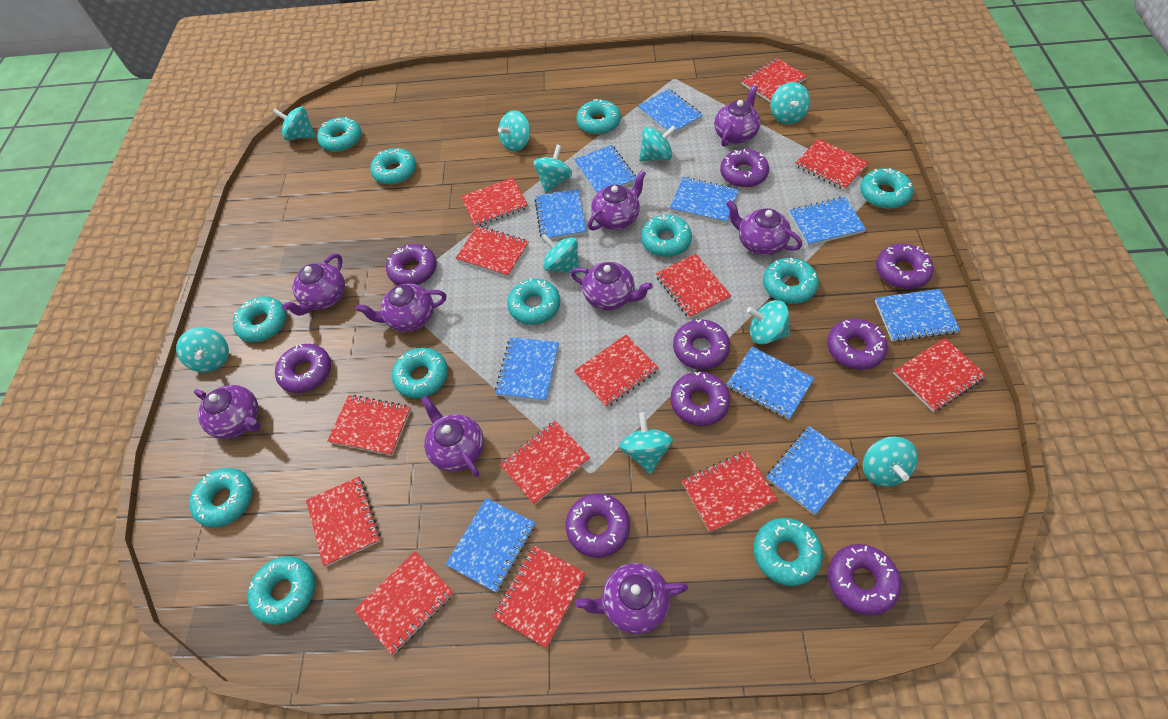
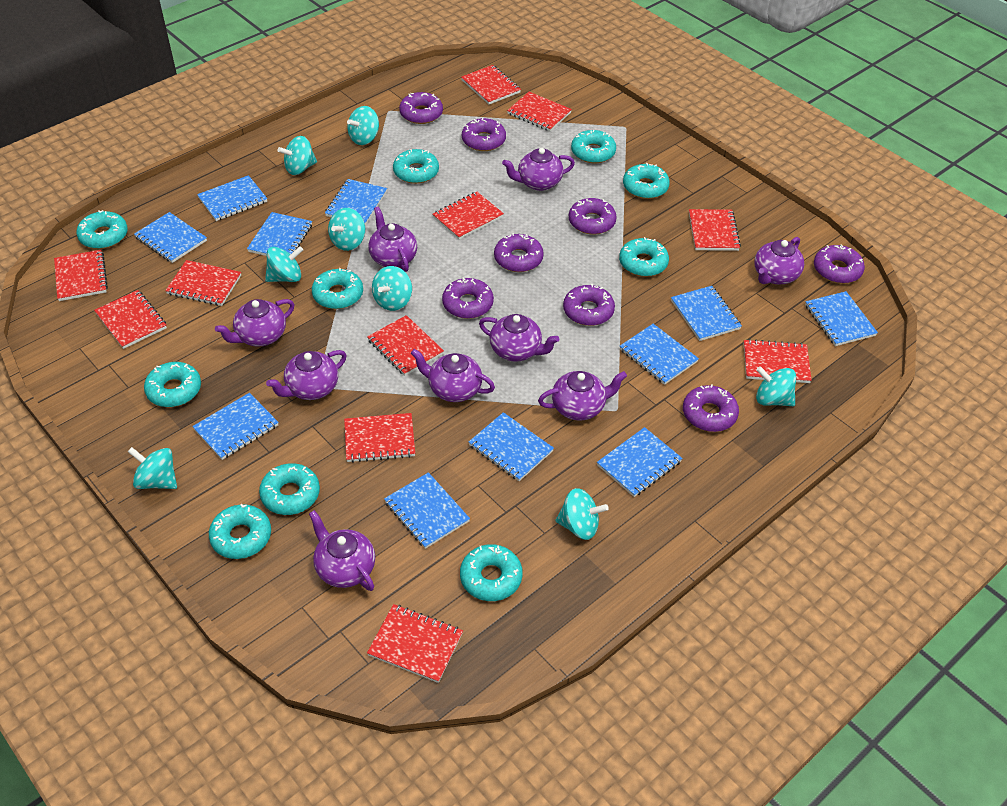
blue notebook: 10 -> 11
purple donut: 9 -> 8
red notebook: 13 -> 11
turquoise donut: 12 -> 10
turquoise spinning top: 10 -> 8

